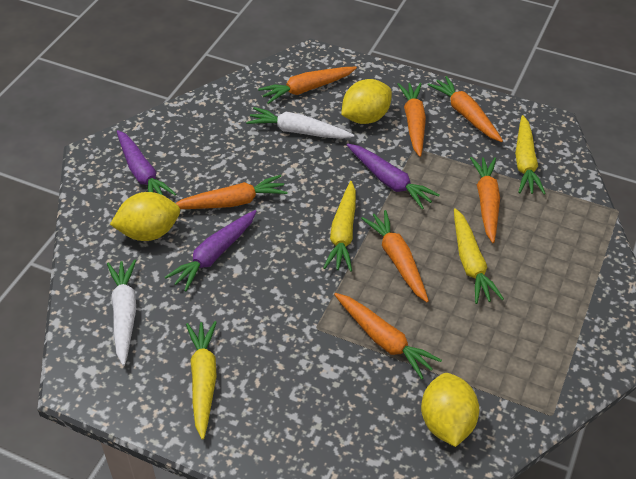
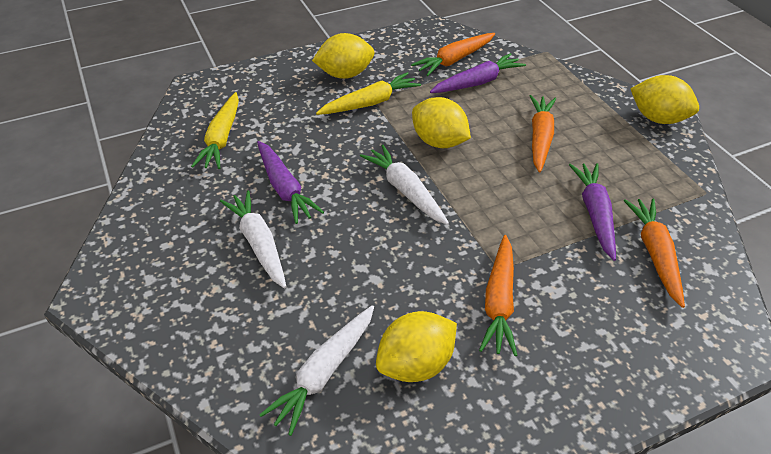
orange carrot: 7 -> 4
white carrot: 2 -> 3
yellow carrot: 4 -> 2
yellow lemon: 3 -> 4

